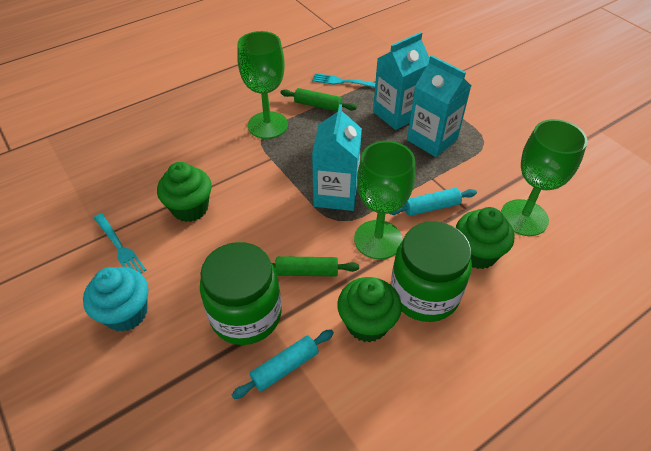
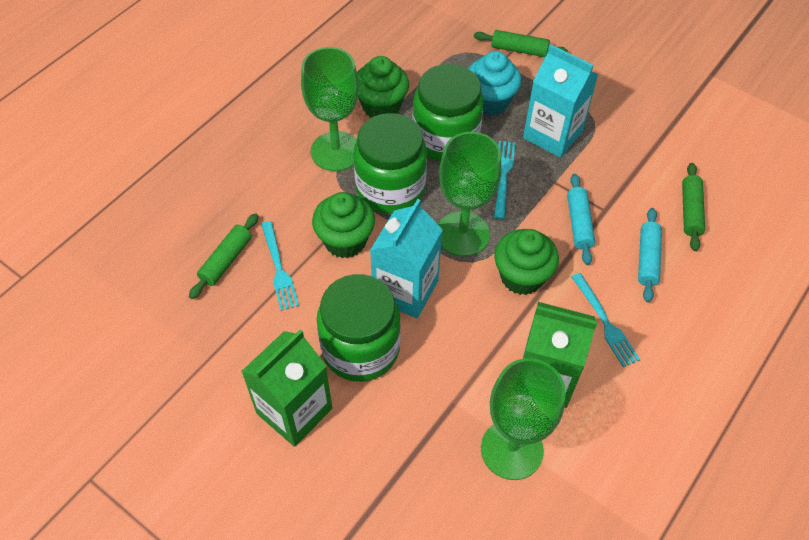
green carton: 0 -> 2
green jar: 2 -> 3
green rolling pin: 2 -> 3
turquoise carton: 3 -> 2
turquoise fork: 2 -> 3

